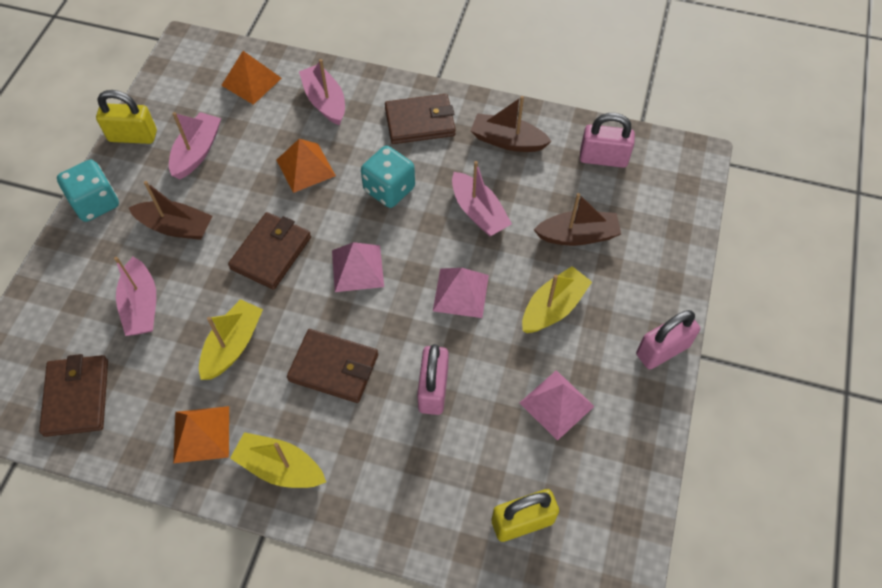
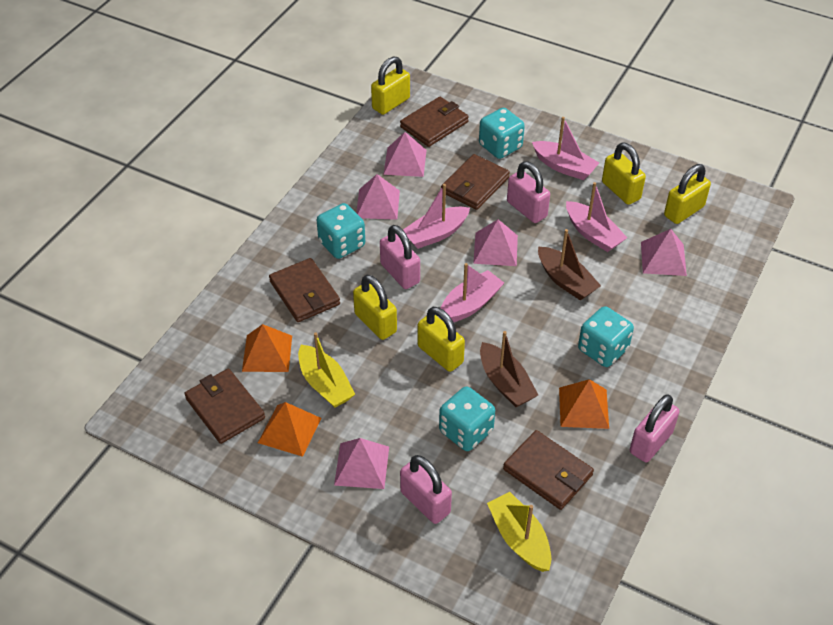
brown boat: 3 -> 2
brown wallet: 4 -> 5
pink padlock: 3 -> 4
pink pyramid: 3 -> 5
turquoise dice: 2 -> 4
yellow boat: 3 -> 2
yellow padlock: 2 -> 5

